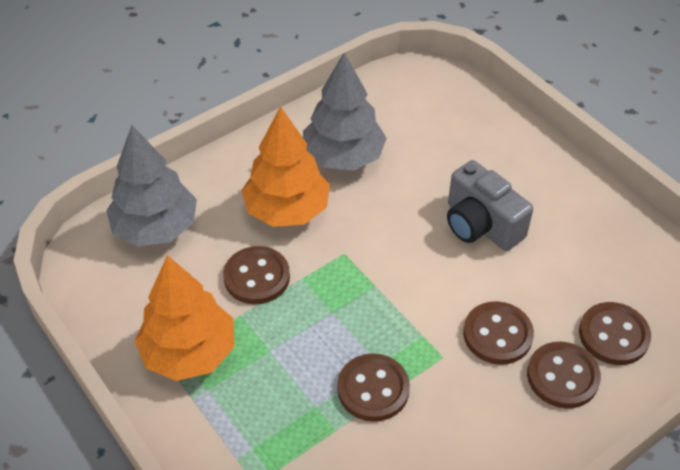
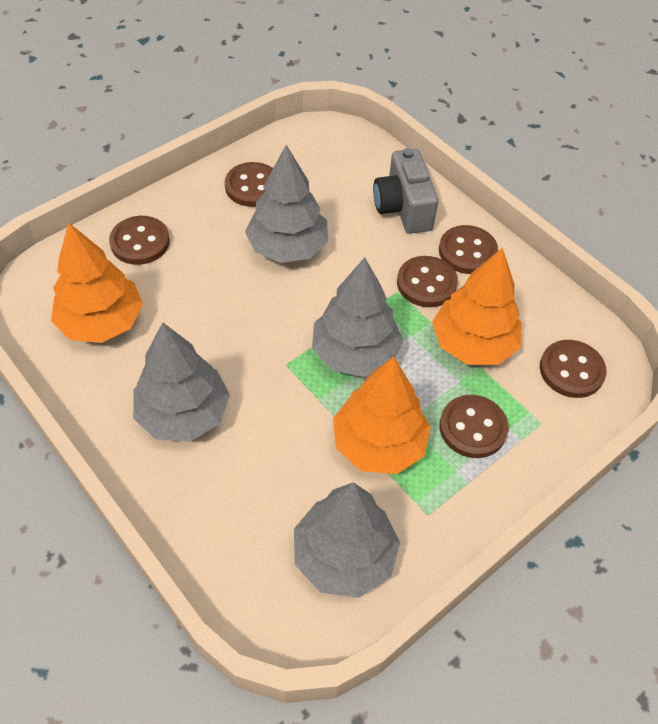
brown button: 5 -> 6
grey tree: 2 -> 4
orange tree: 2 -> 3

